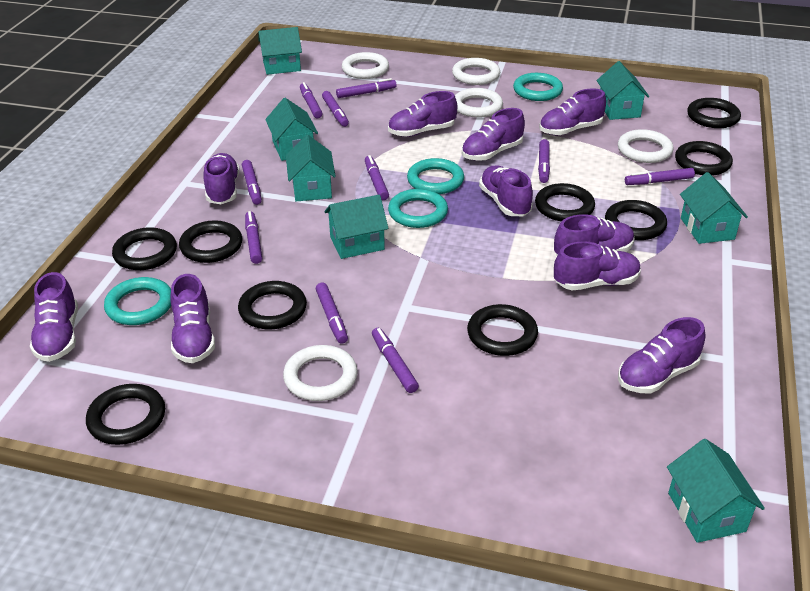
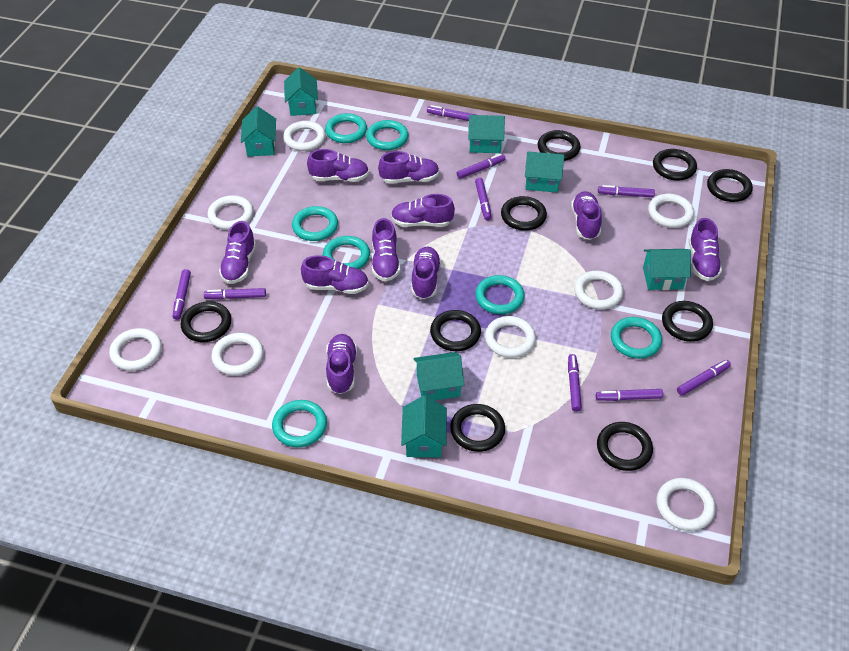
purple marker: 10 -> 9
turquoise ring: 4 -> 7
white ring: 5 -> 8

